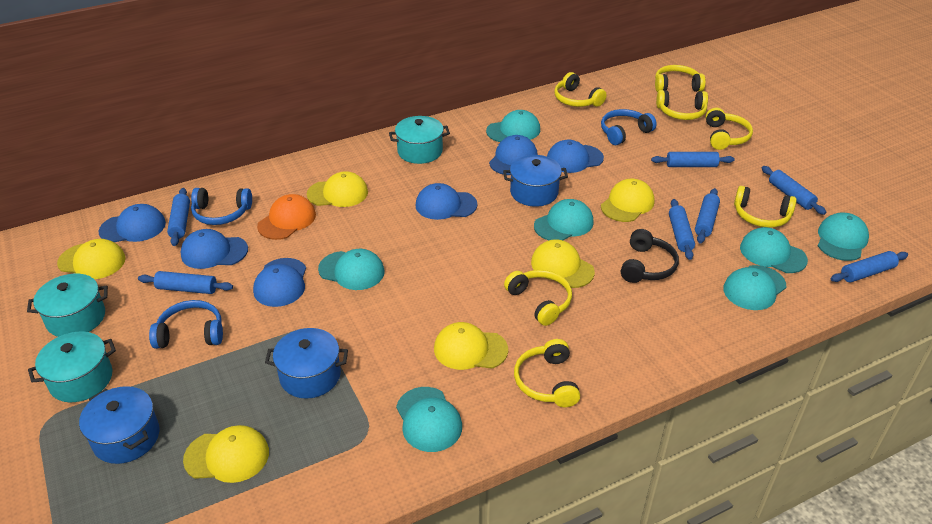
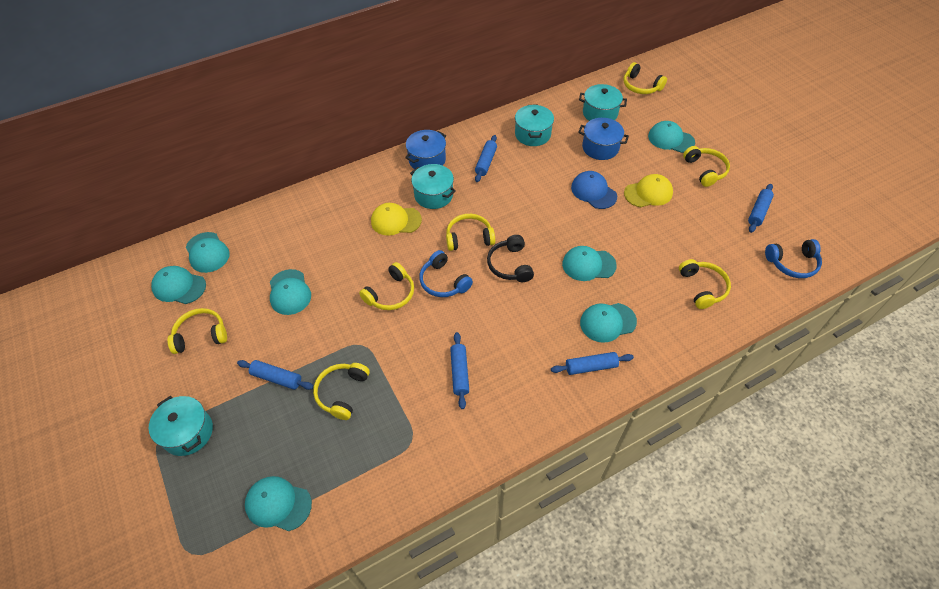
blue cap: 6 -> 1
blue headphones: 3 -> 2
blue pot: 3 -> 2
blue rolling pin: 7 -> 5
orange cap: 1 -> 0
turquoise pot: 3 -> 4
yellow cap: 6 -> 2

